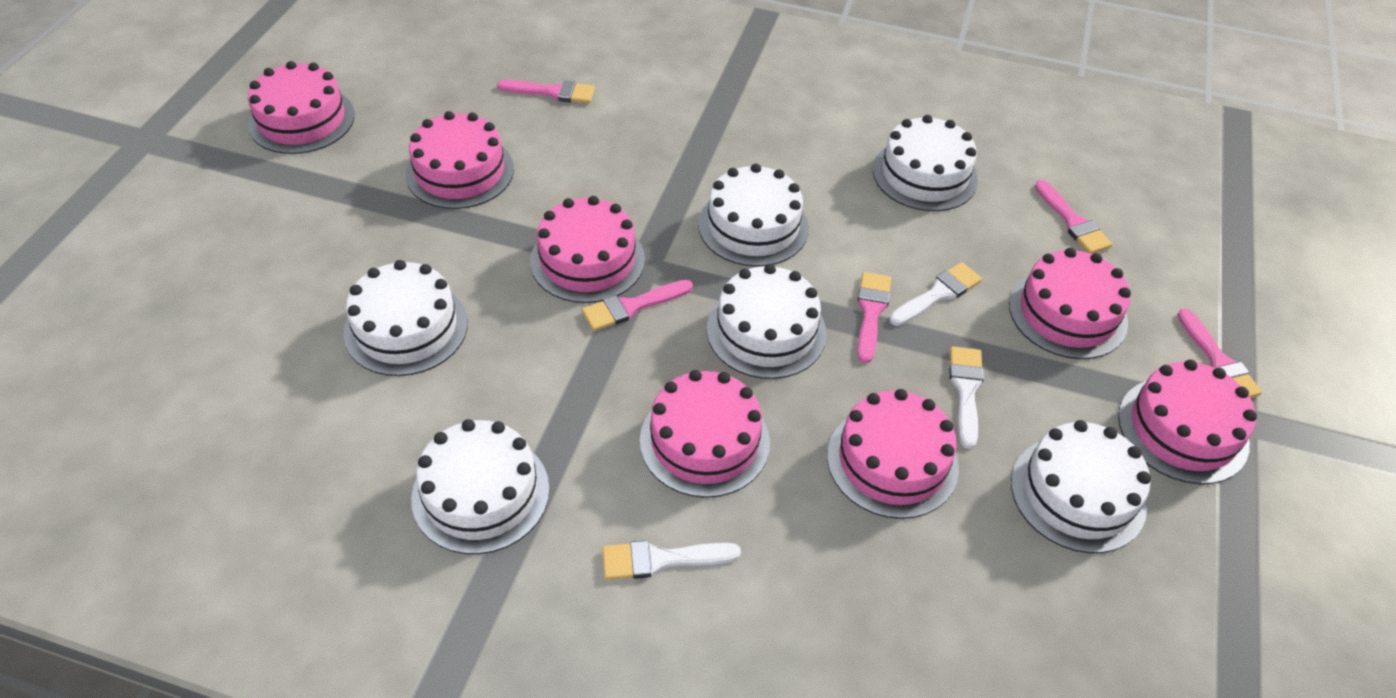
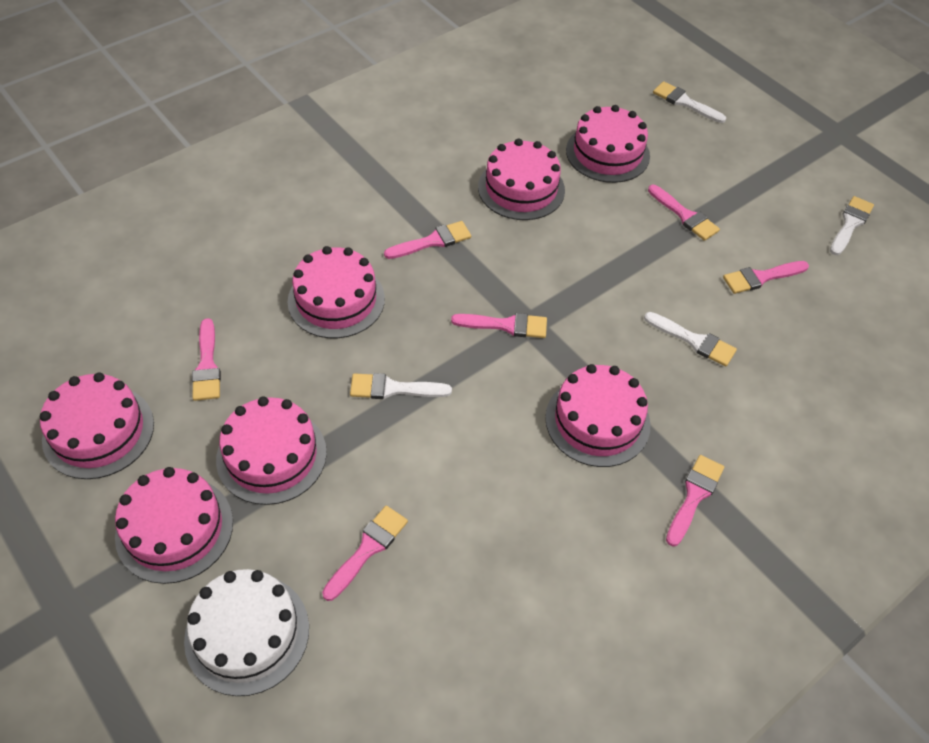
pink brush: 5 -> 7
white brush: 3 -> 4
white cake: 6 -> 1

